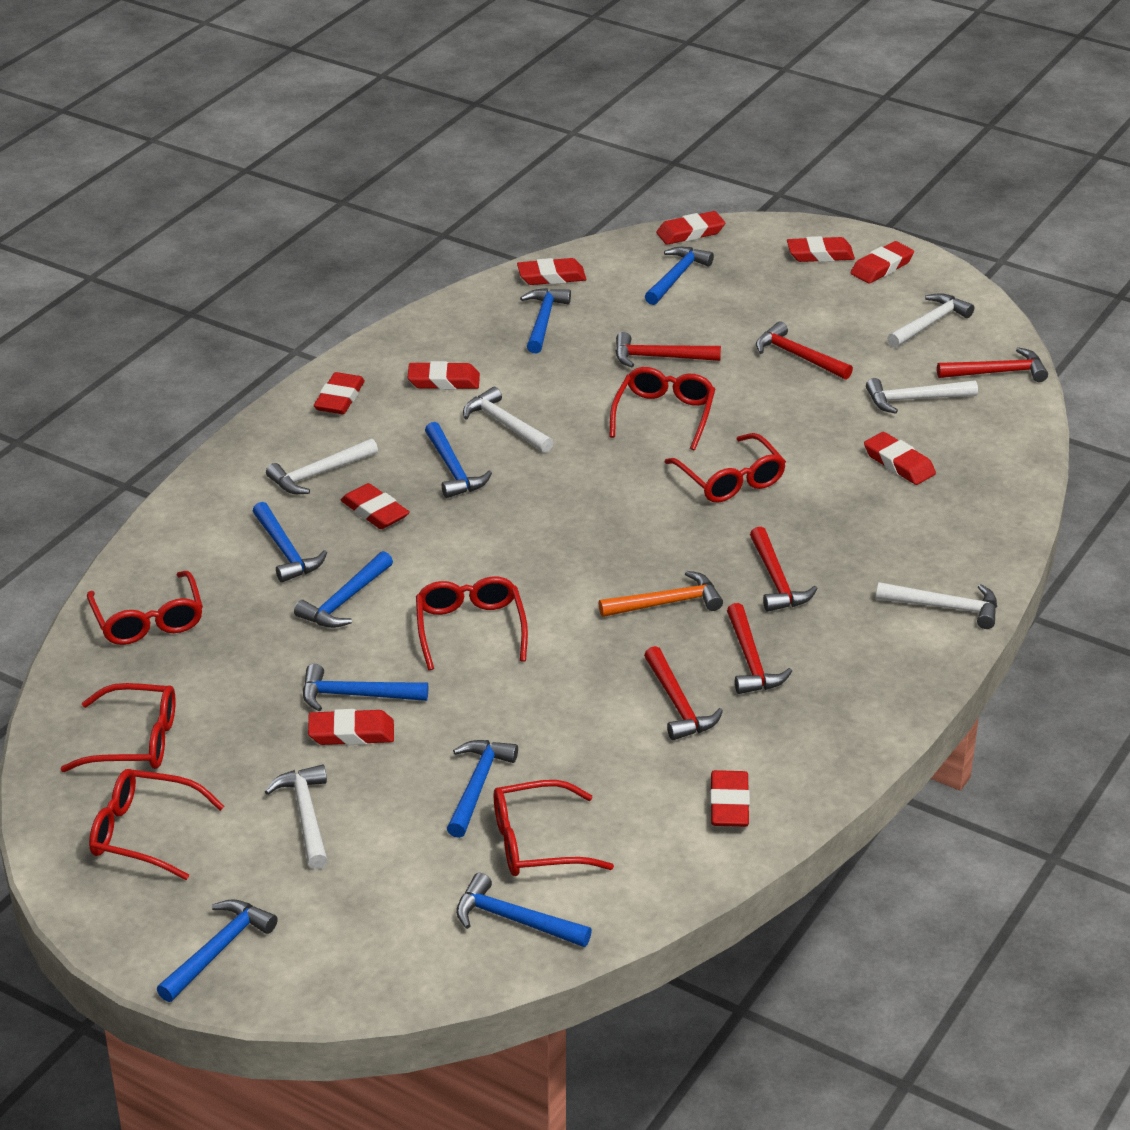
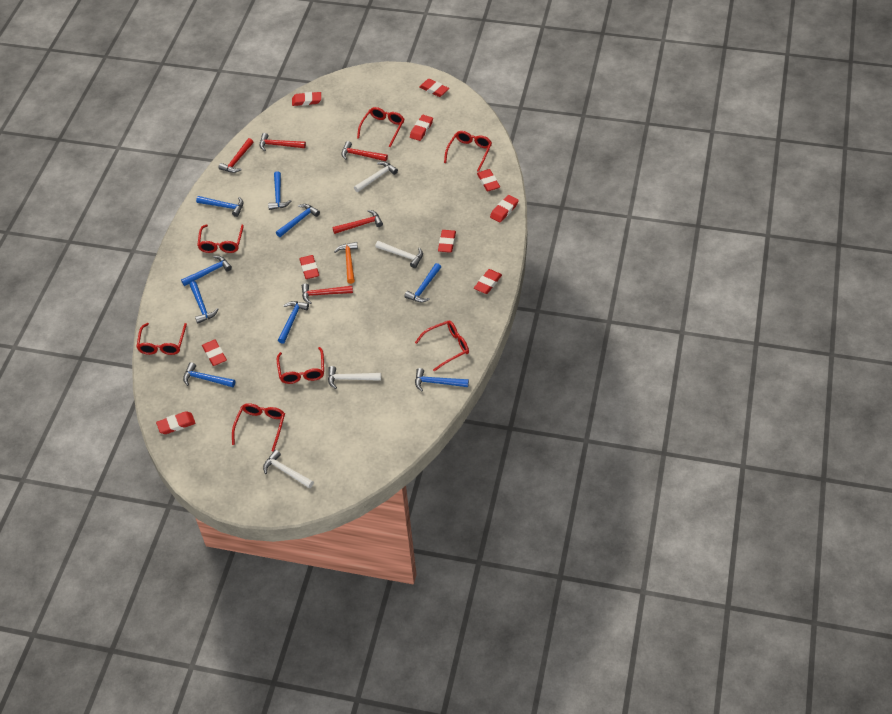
red hammer: 6 -> 5
white hammer: 6 -> 4

